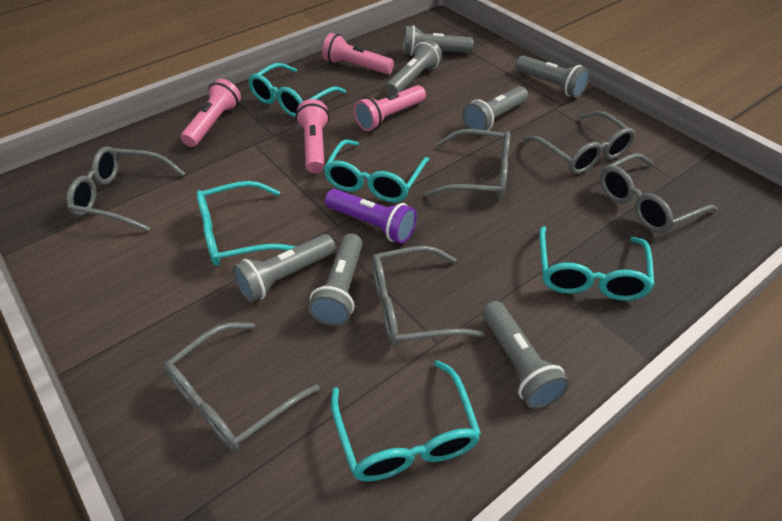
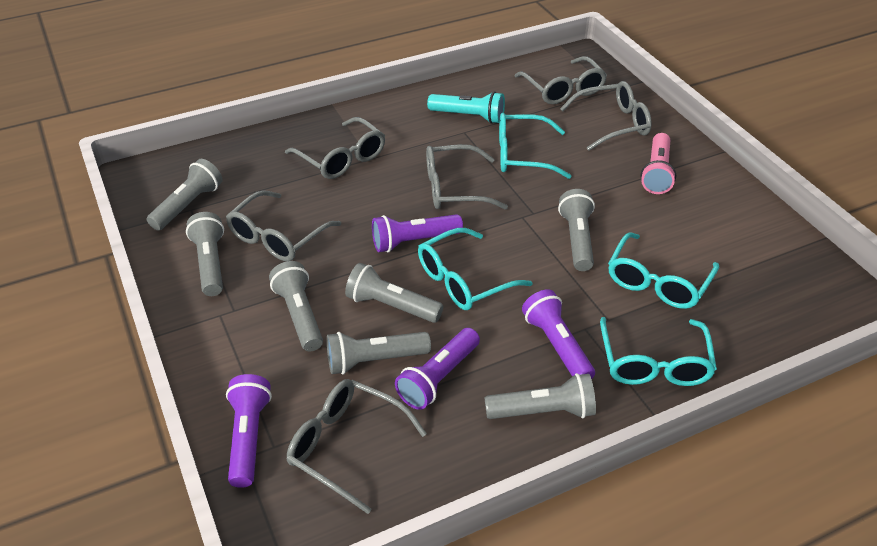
pink flashlight: 4 -> 1
purple flashlight: 1 -> 4
turquoise flashlight: 0 -> 1
turquoise glasses: 5 -> 4

